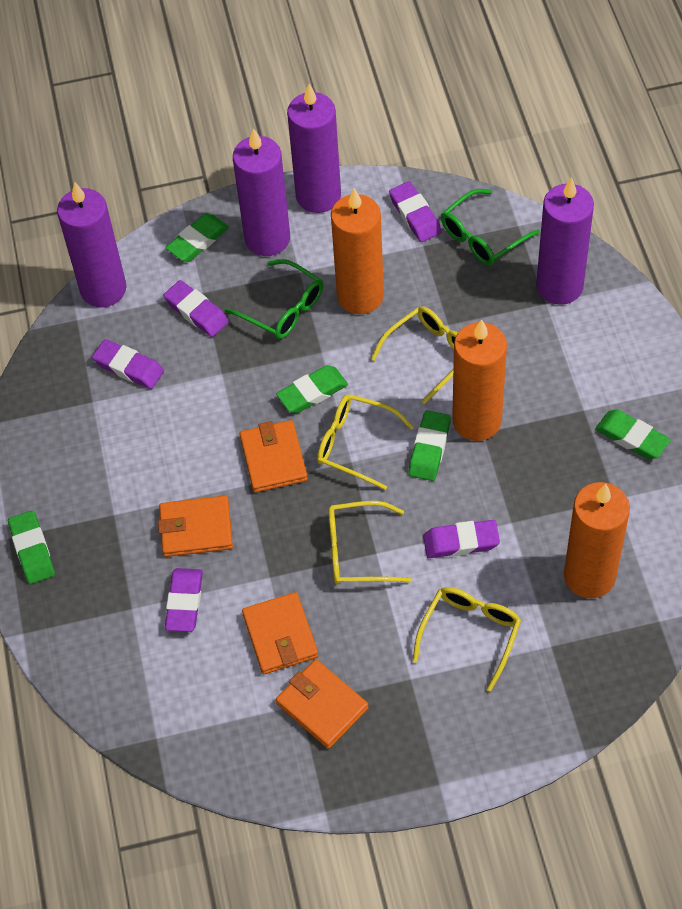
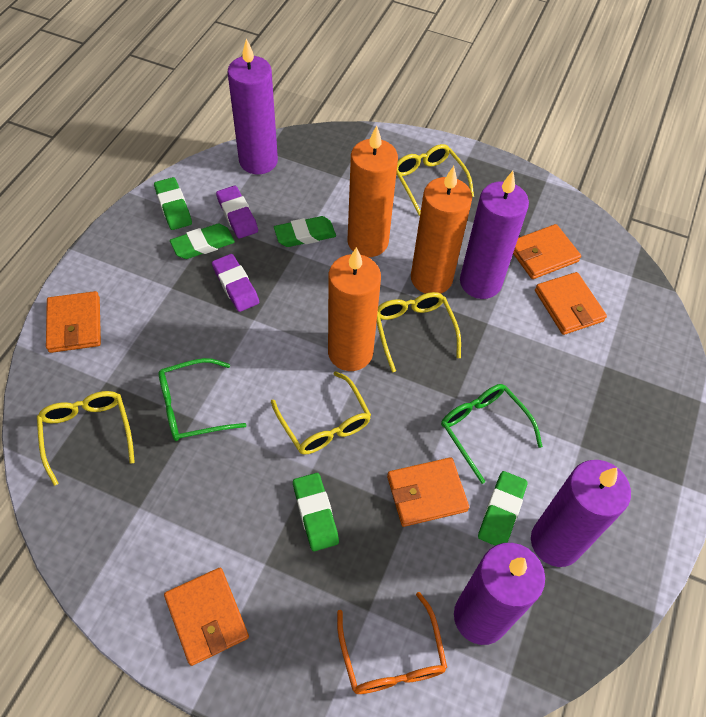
orange glasses: 0 -> 1
orange wallet: 4 -> 5
purple eraser: 5 -> 2

